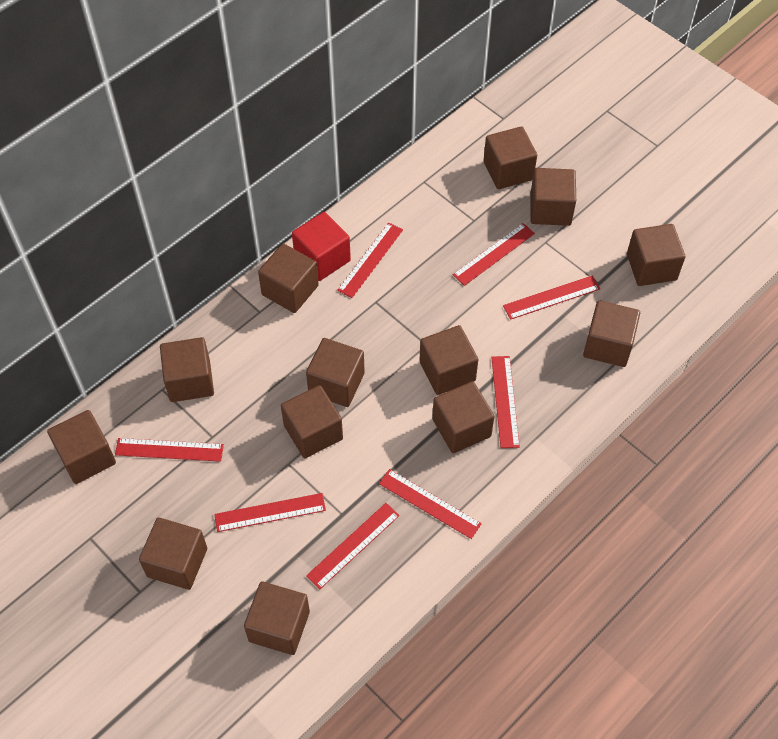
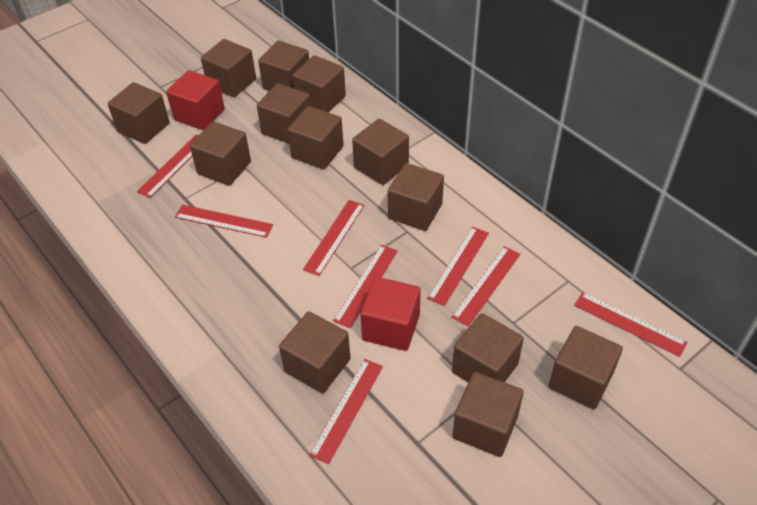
red cube: 1 -> 2

